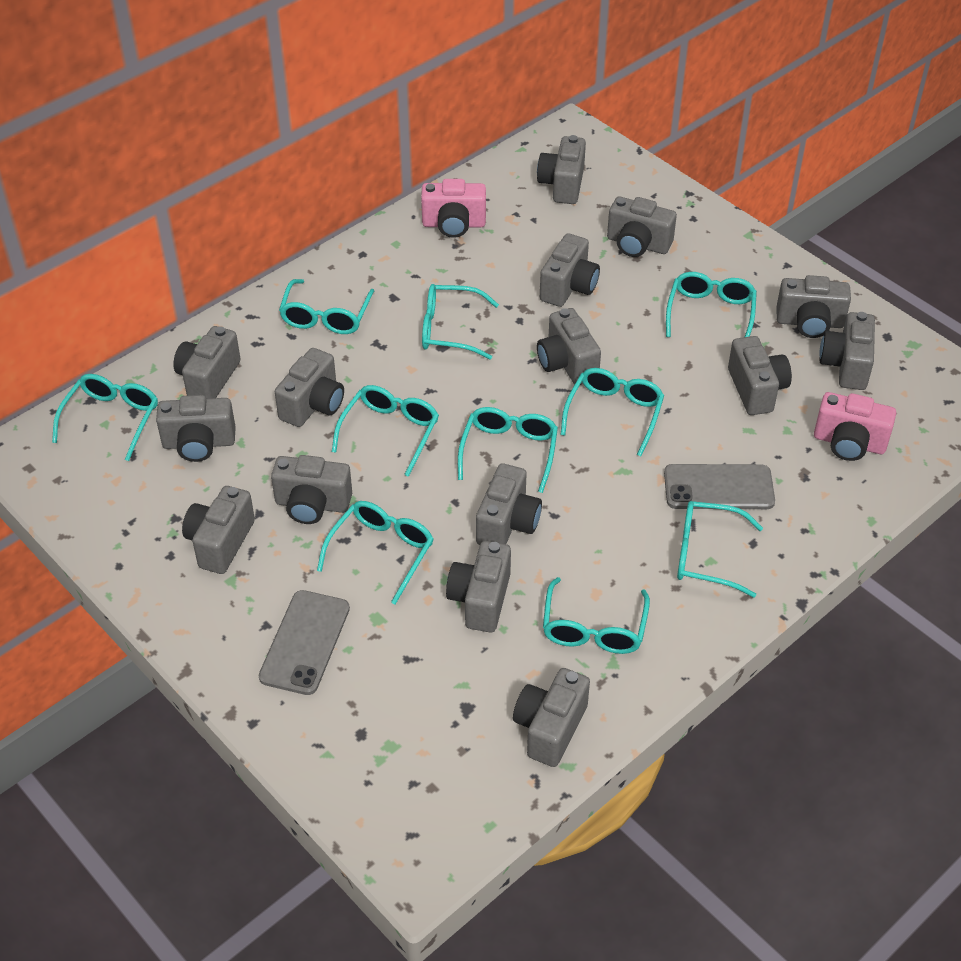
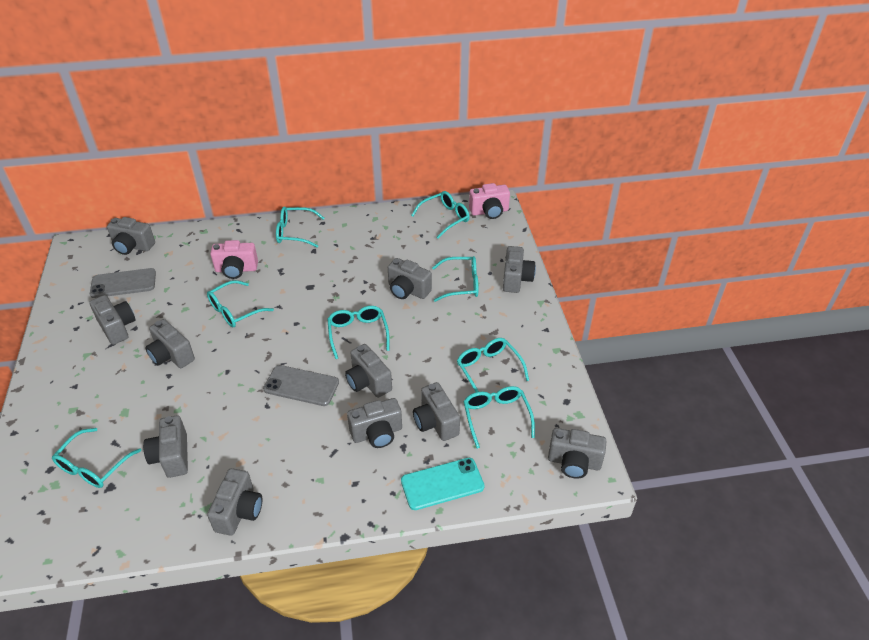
grey camera: 15 -> 11
turquoise glasses: 10 -> 8
turquoise phone: 0 -> 1

